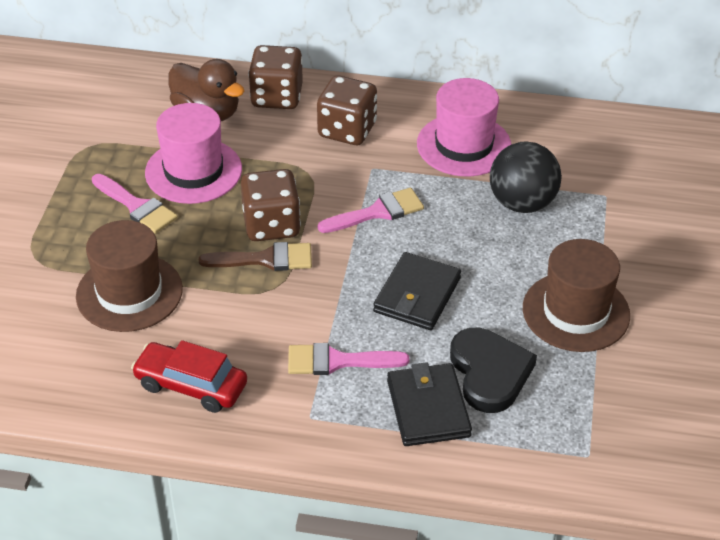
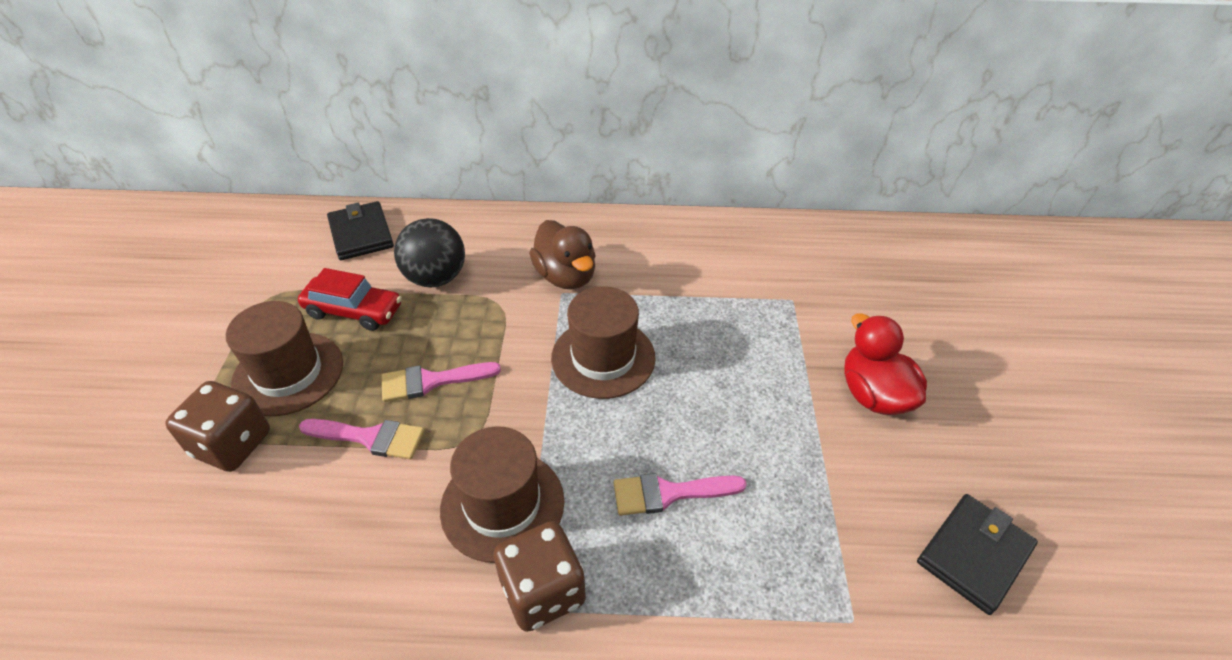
black heart: 1 -> 0
brown brush: 1 -> 0
brown dice: 3 -> 2
brown hat: 2 -> 3
pink hat: 2 -> 0
red duck: 0 -> 1

